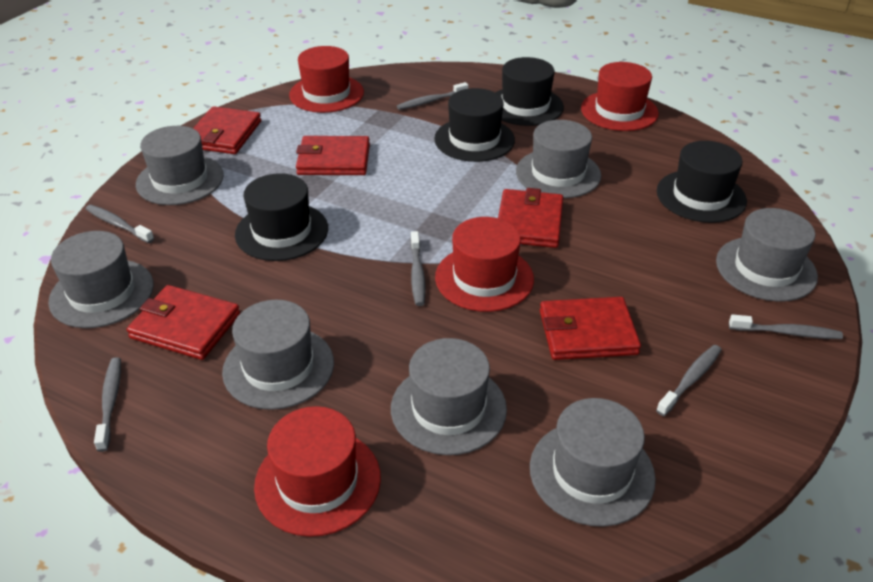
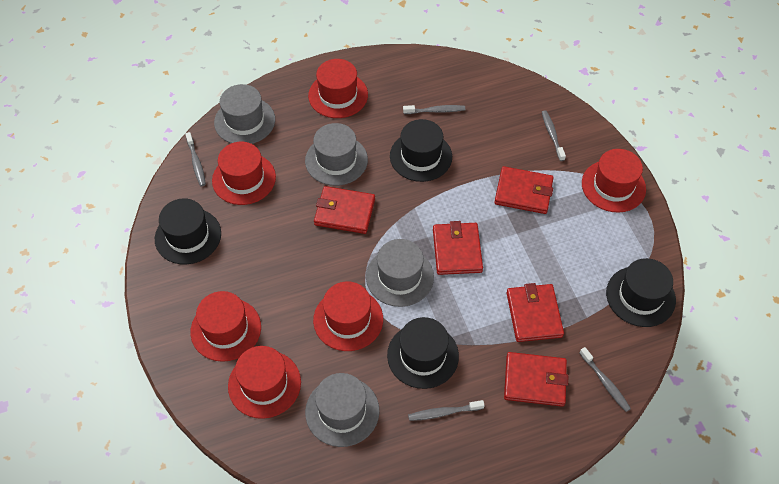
grey hat: 7 -> 4
grey toothbrush: 6 -> 5
red hat: 4 -> 6

